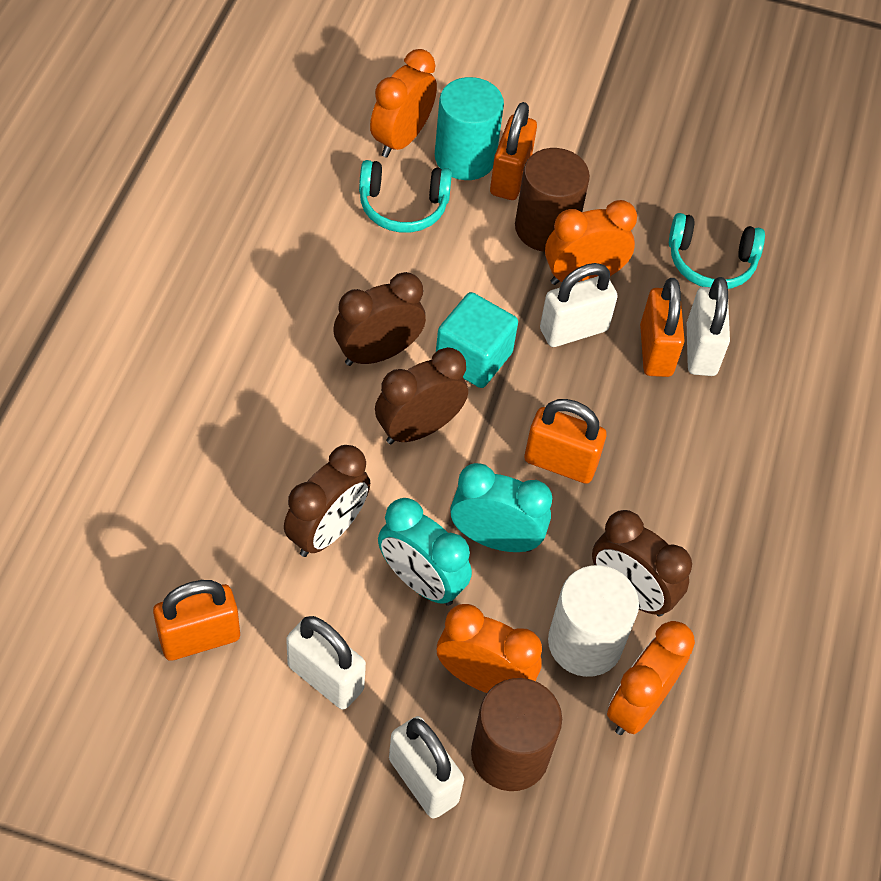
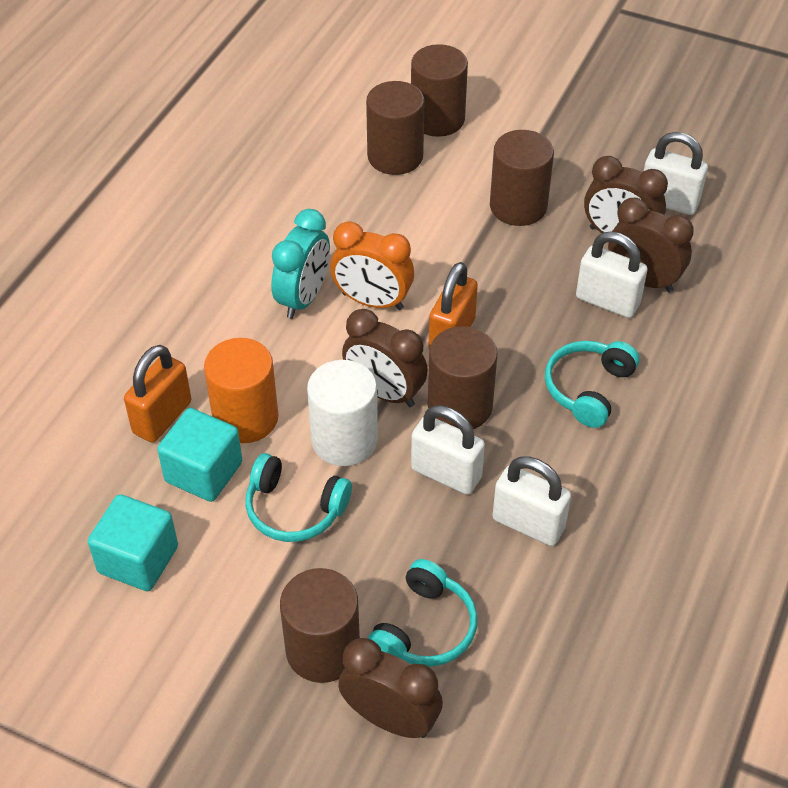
brown cylinder: 2 -> 5
orange clock: 4 -> 1
orange cylinder: 0 -> 1
orange padlock: 4 -> 2
turquoise clock: 2 -> 1
turquoise cube: 1 -> 2
turquoise cylinder: 1 -> 0
turquoise headphones: 2 -> 3

